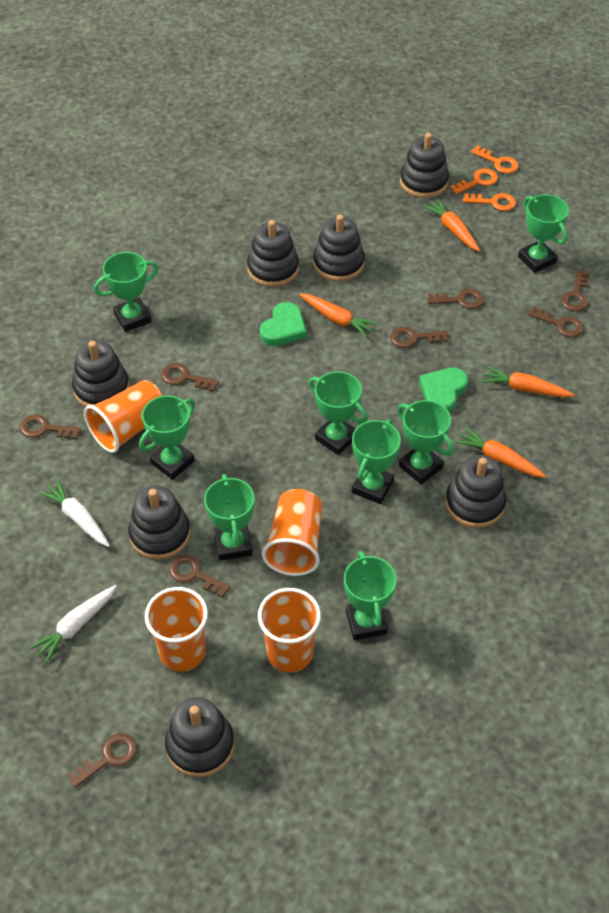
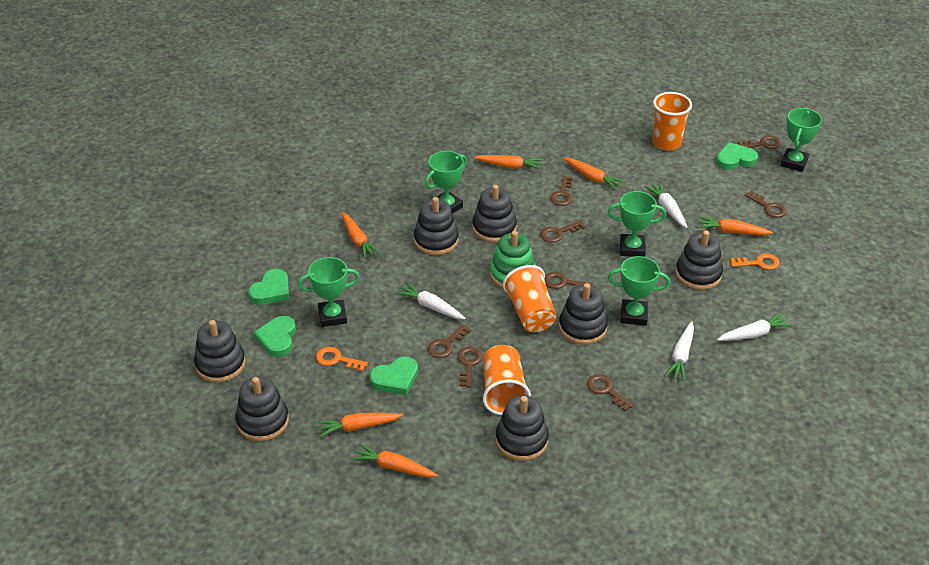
green heart: 2 -> 4
green stacking toy: 0 -> 1
green trophy: 8 -> 5
orange carrot: 4 -> 6
orange cup: 4 -> 3
orange key: 3 -> 2
white carrot: 2 -> 4

